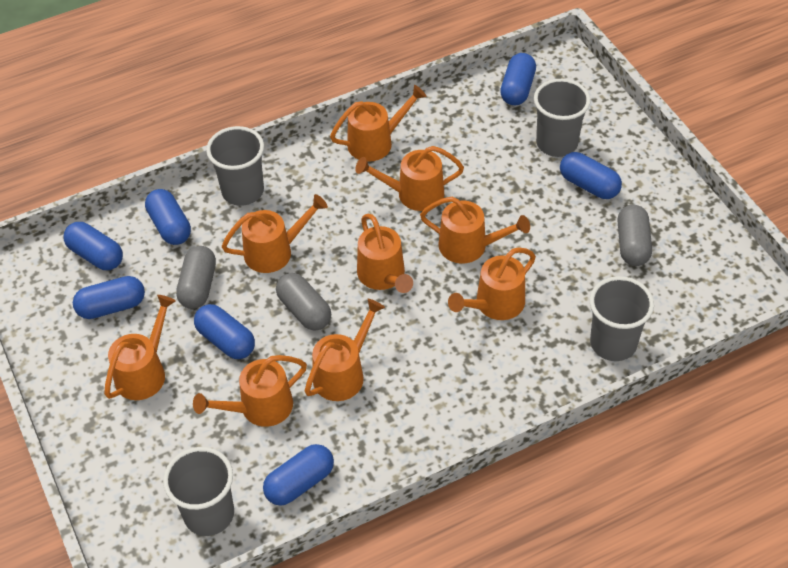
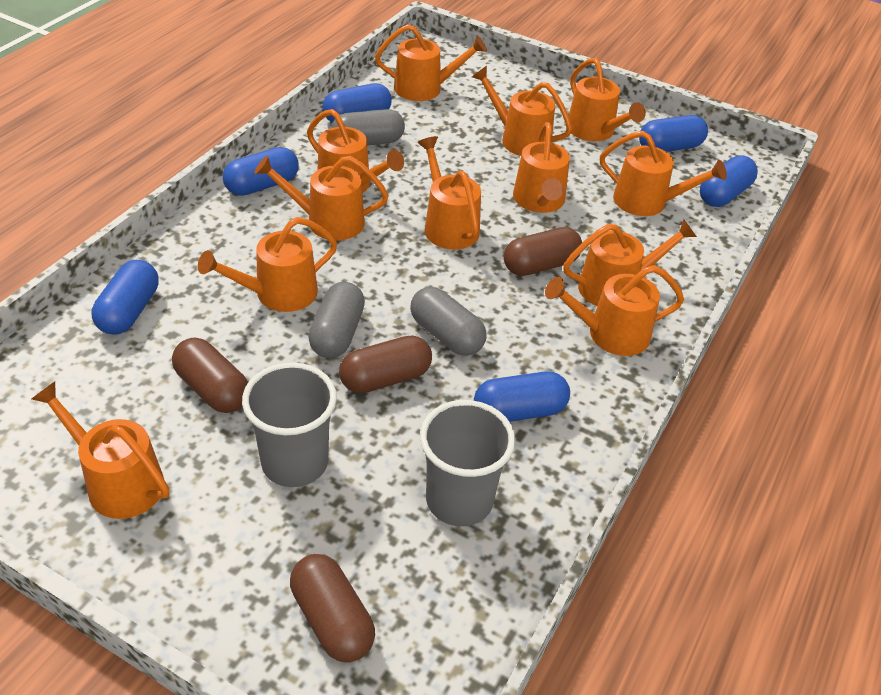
blue capsule: 7 -> 6
brown capsule: 0 -> 4
grey cup: 4 -> 2
orange watering can: 9 -> 12

